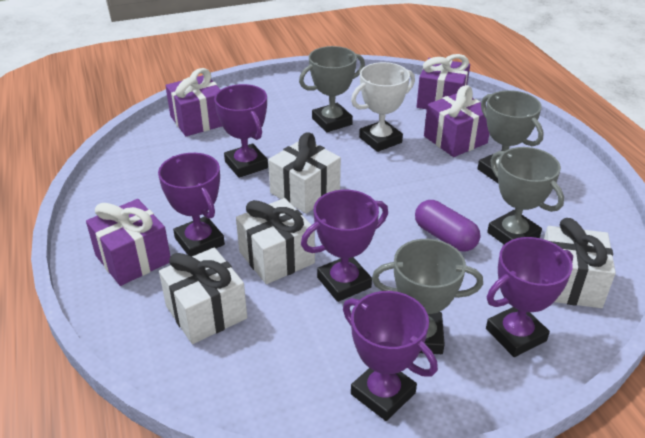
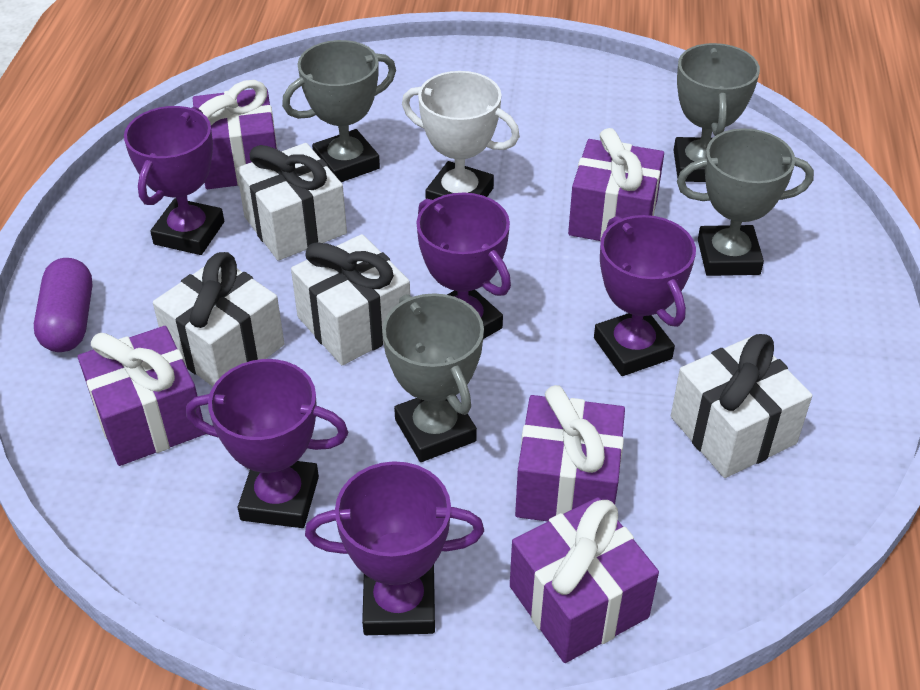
purple gift: 4 -> 5

